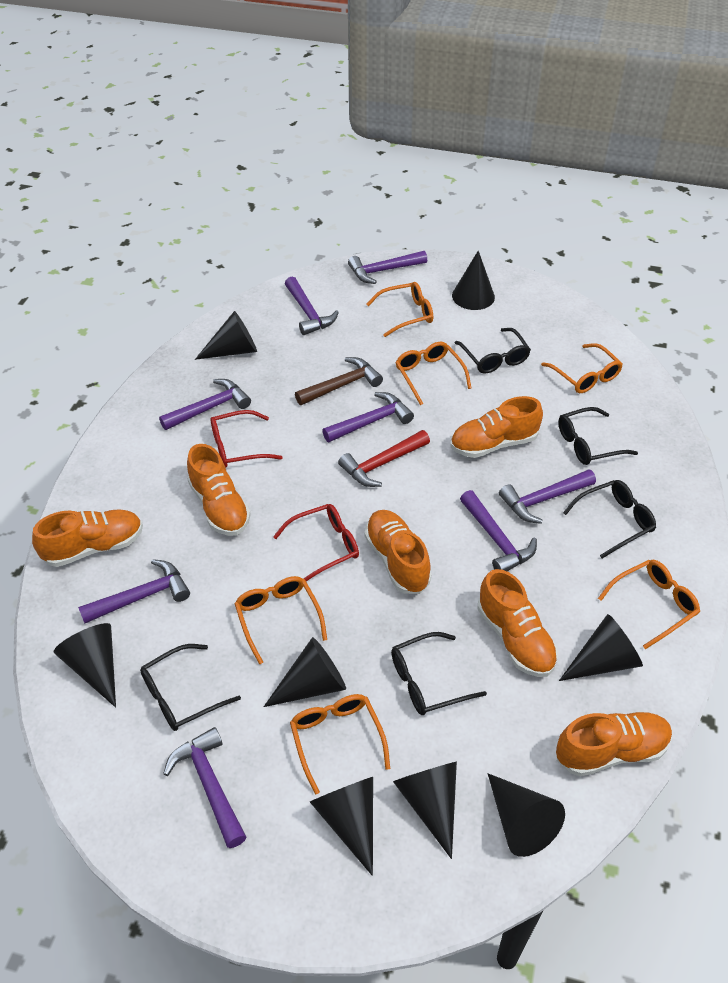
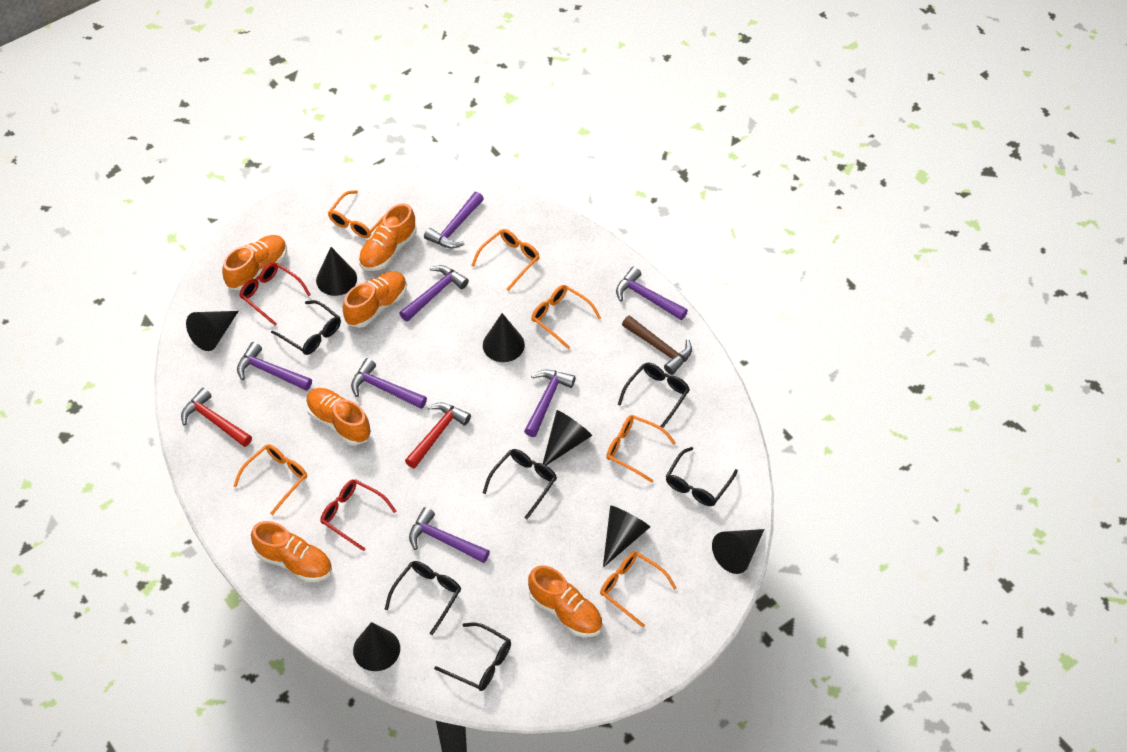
black cone: 8 -> 7
black glasses: 5 -> 6
purple hammer: 8 -> 7
red hammer: 1 -> 2

